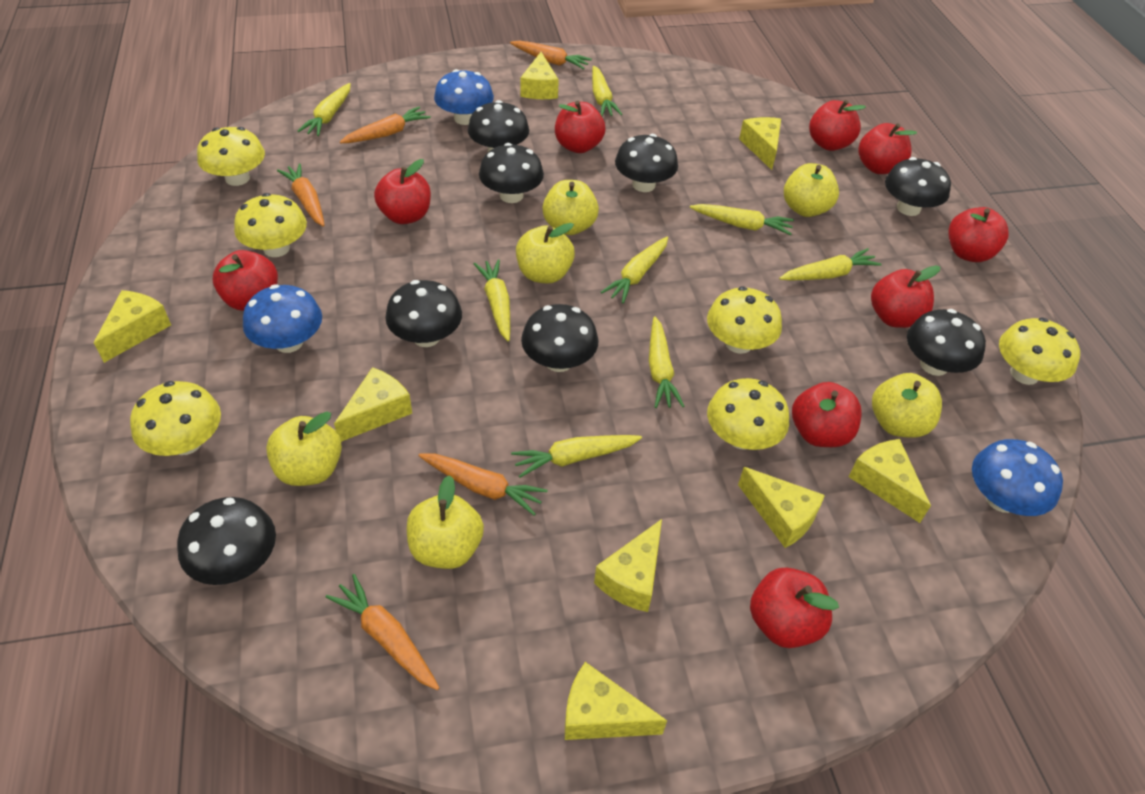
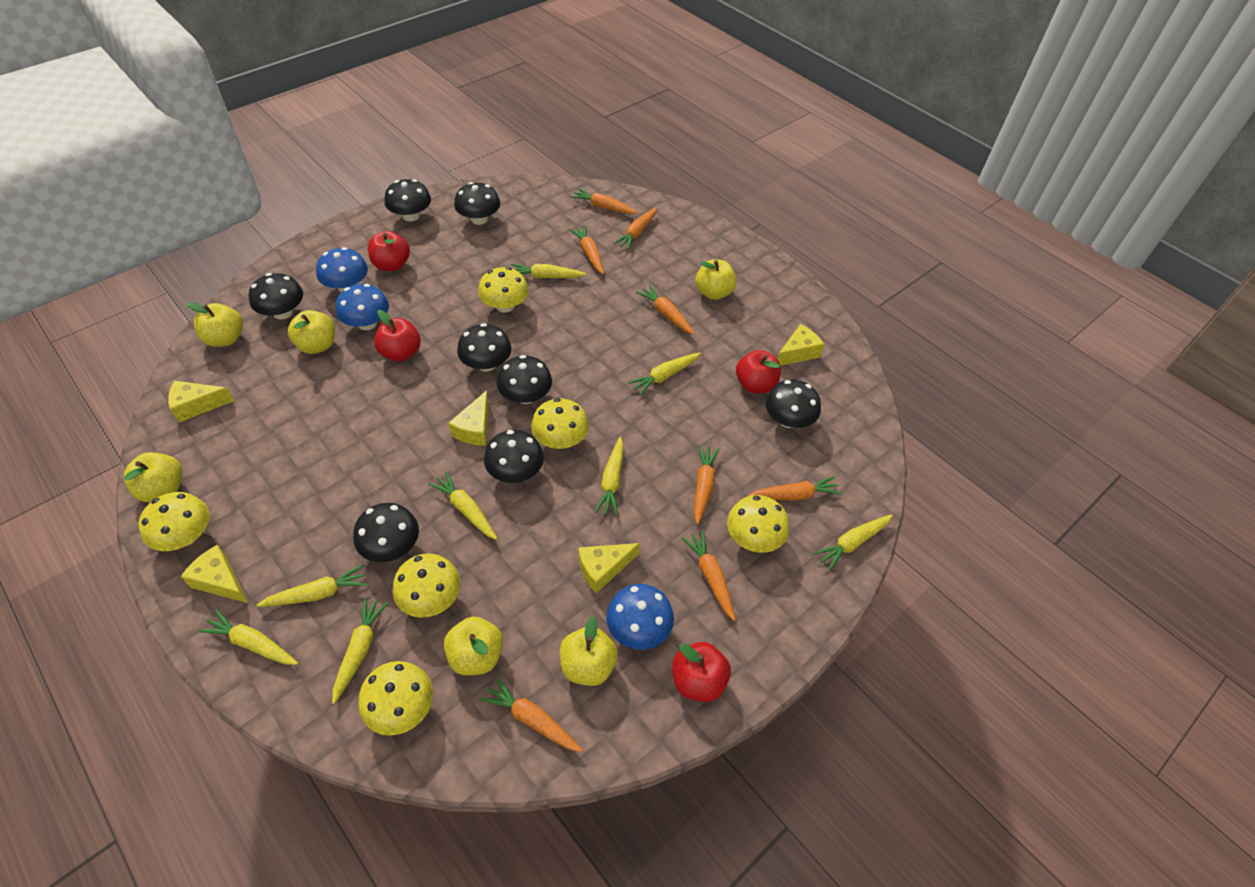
orange carrot: 5 -> 8
red apple: 9 -> 4
yellow cheese: 8 -> 5

